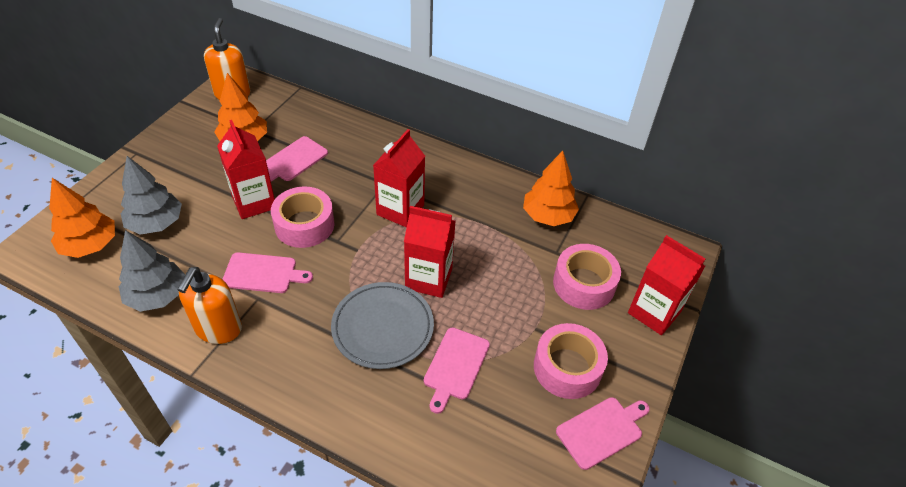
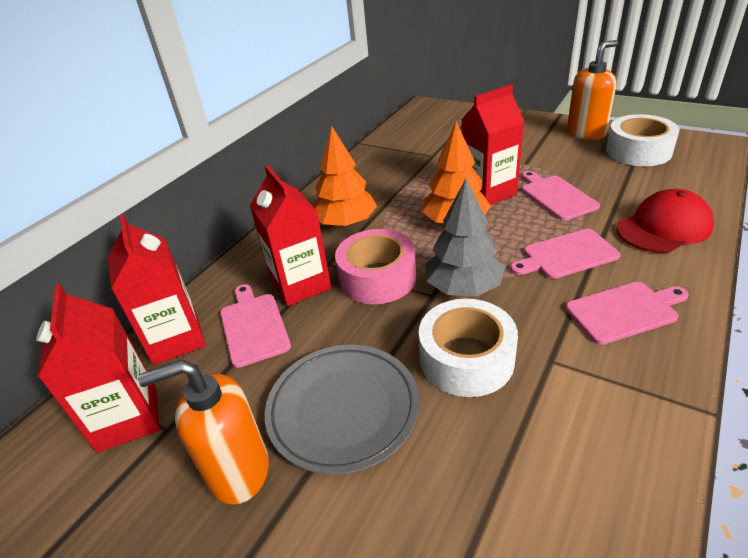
grey tree: 2 -> 1
orange tree: 3 -> 2
pink tape: 3 -> 1
red cap: 0 -> 1
white tape: 0 -> 2

